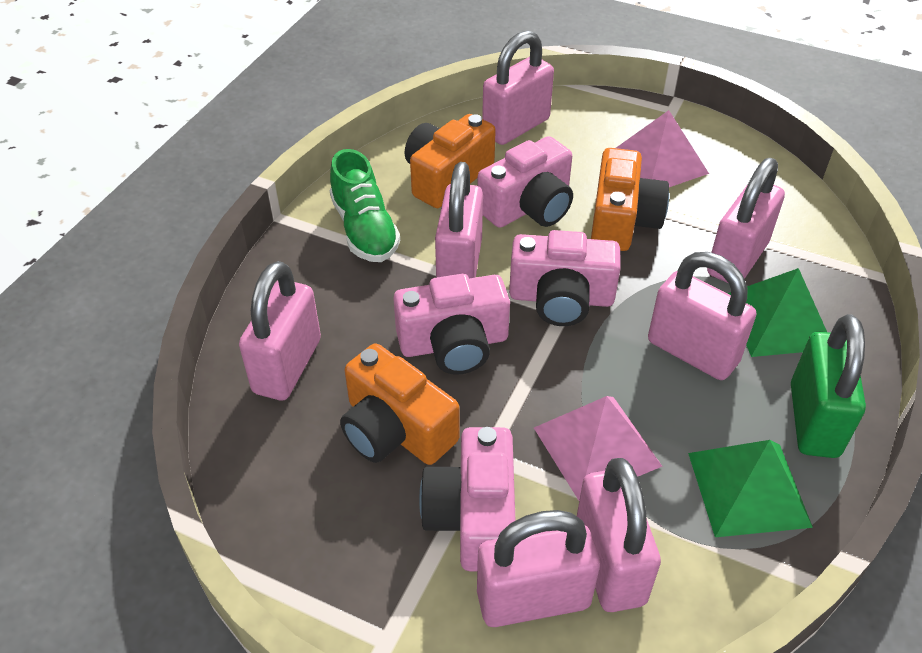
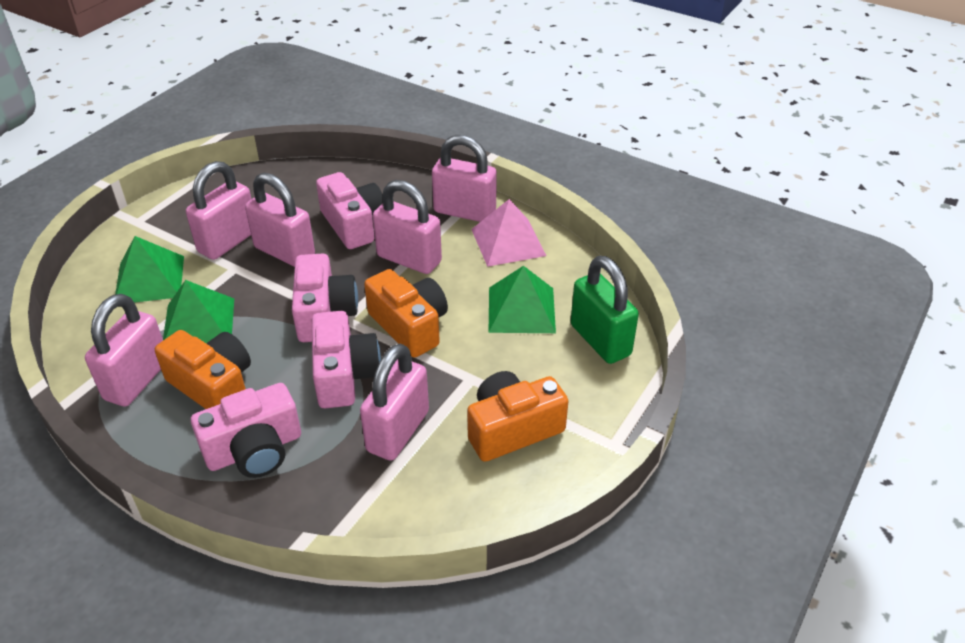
green pyramid: 2 -> 3
green shoe: 1 -> 0
pink padlock: 7 -> 6
pink pyramid: 2 -> 1

